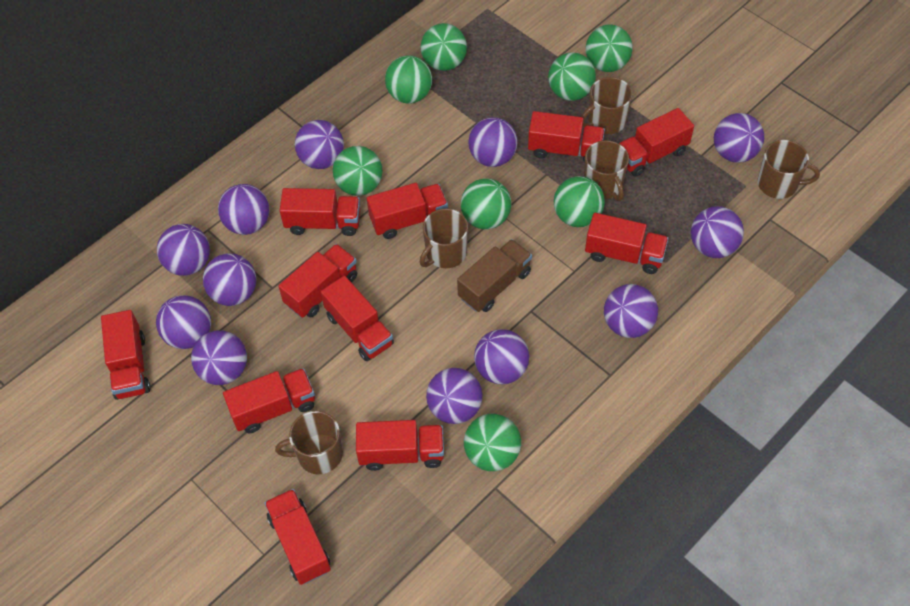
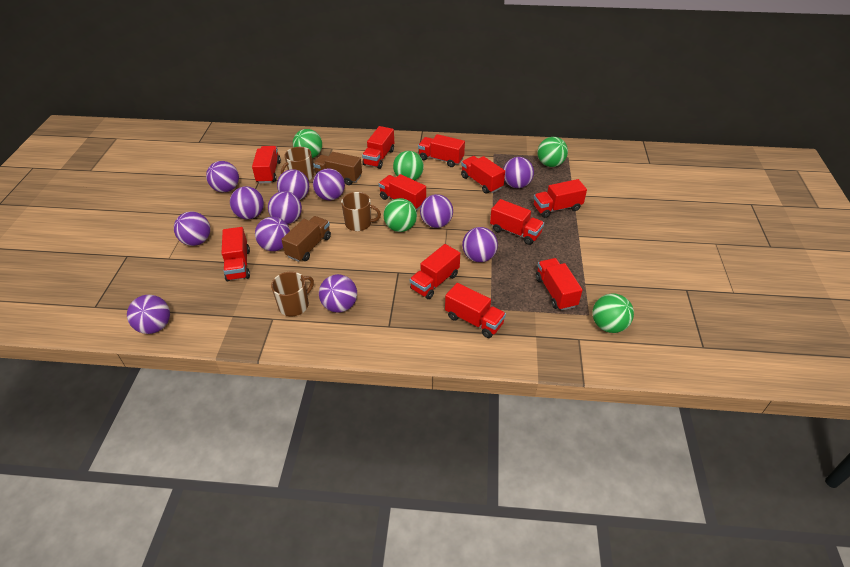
brown mug: 5 -> 3
brown truck: 1 -> 2
green ball: 8 -> 5

